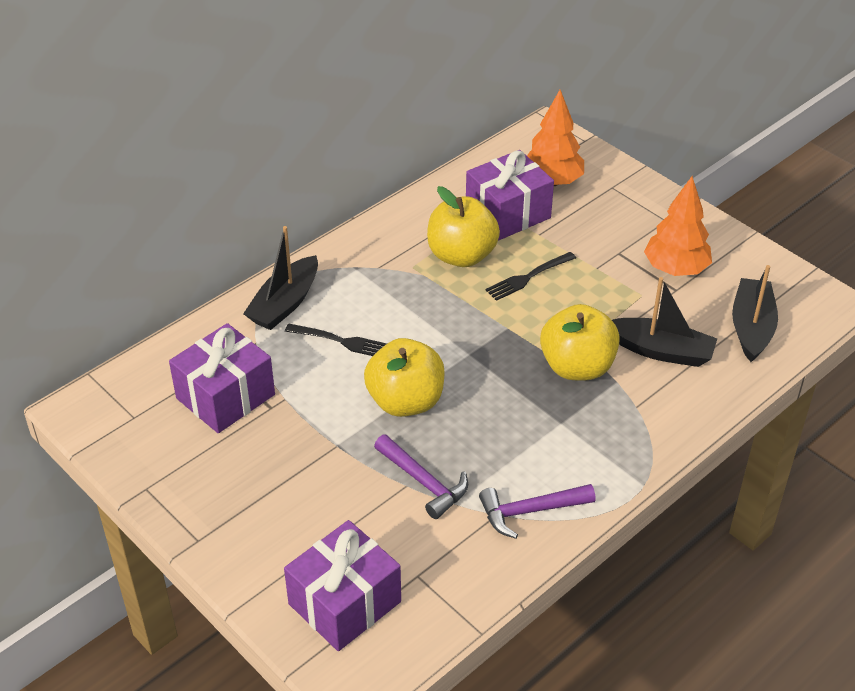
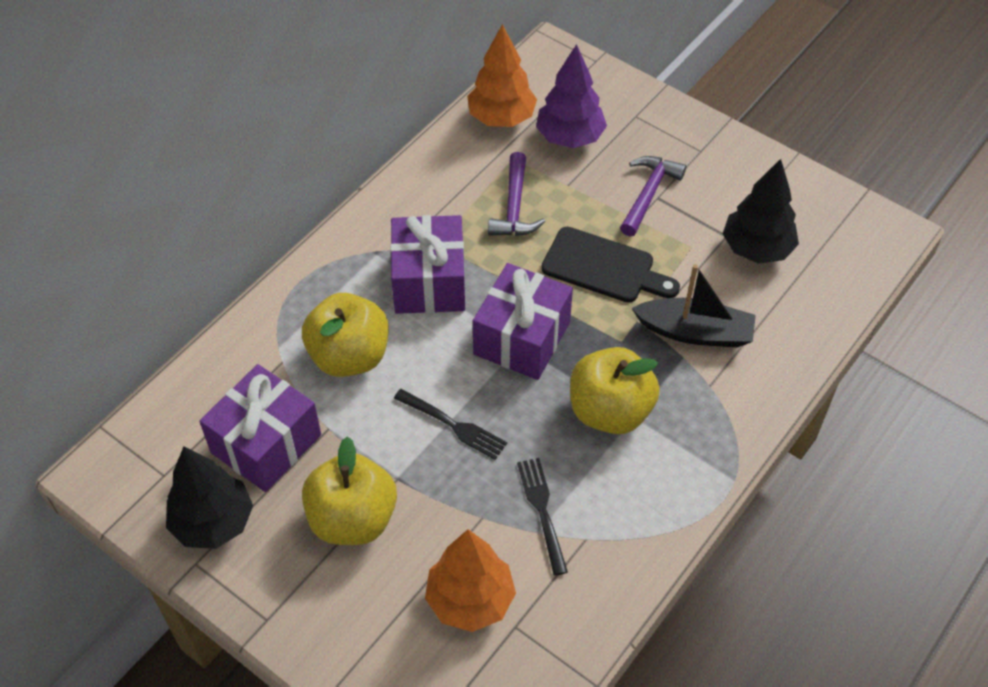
black boat: 3 -> 1
black cutting board: 0 -> 1
black tree: 0 -> 2
purple tree: 0 -> 1

